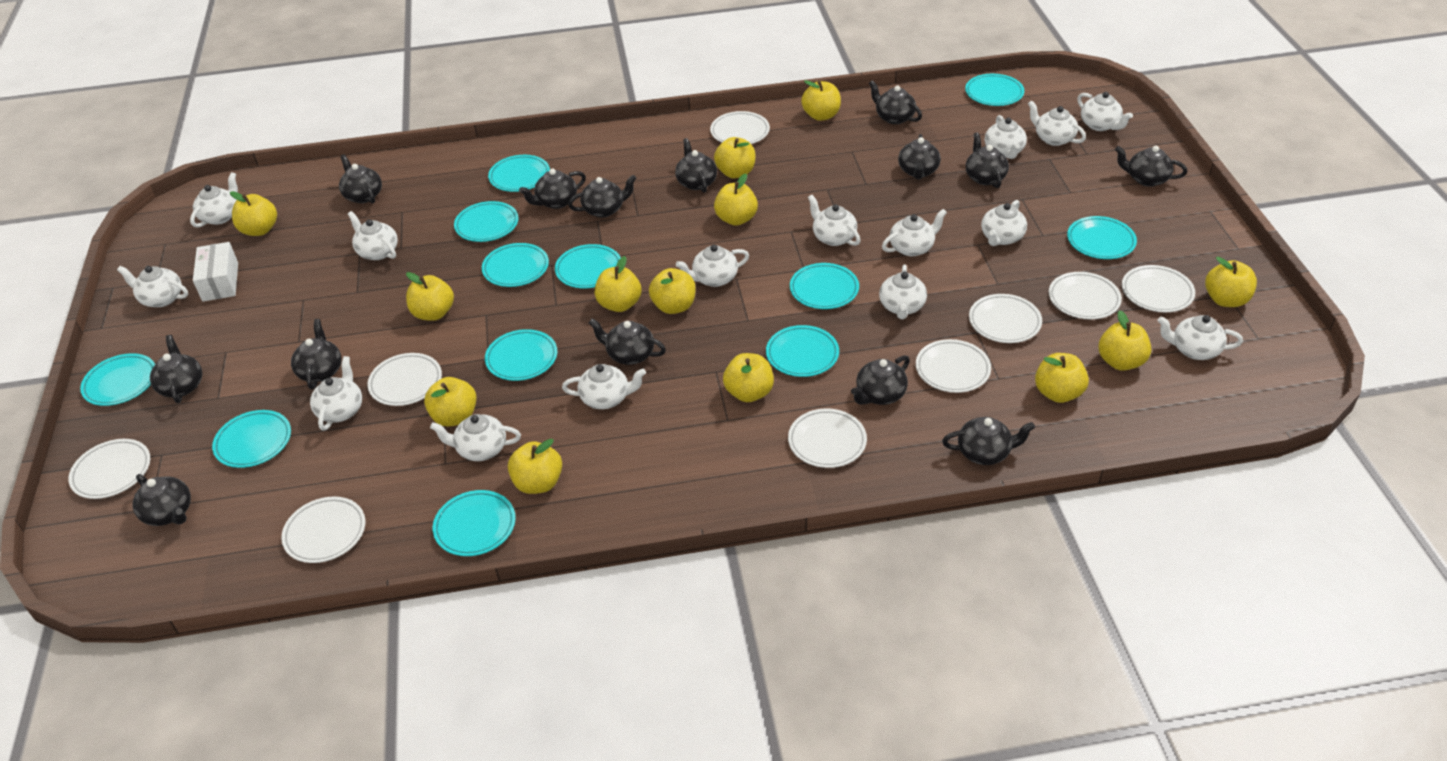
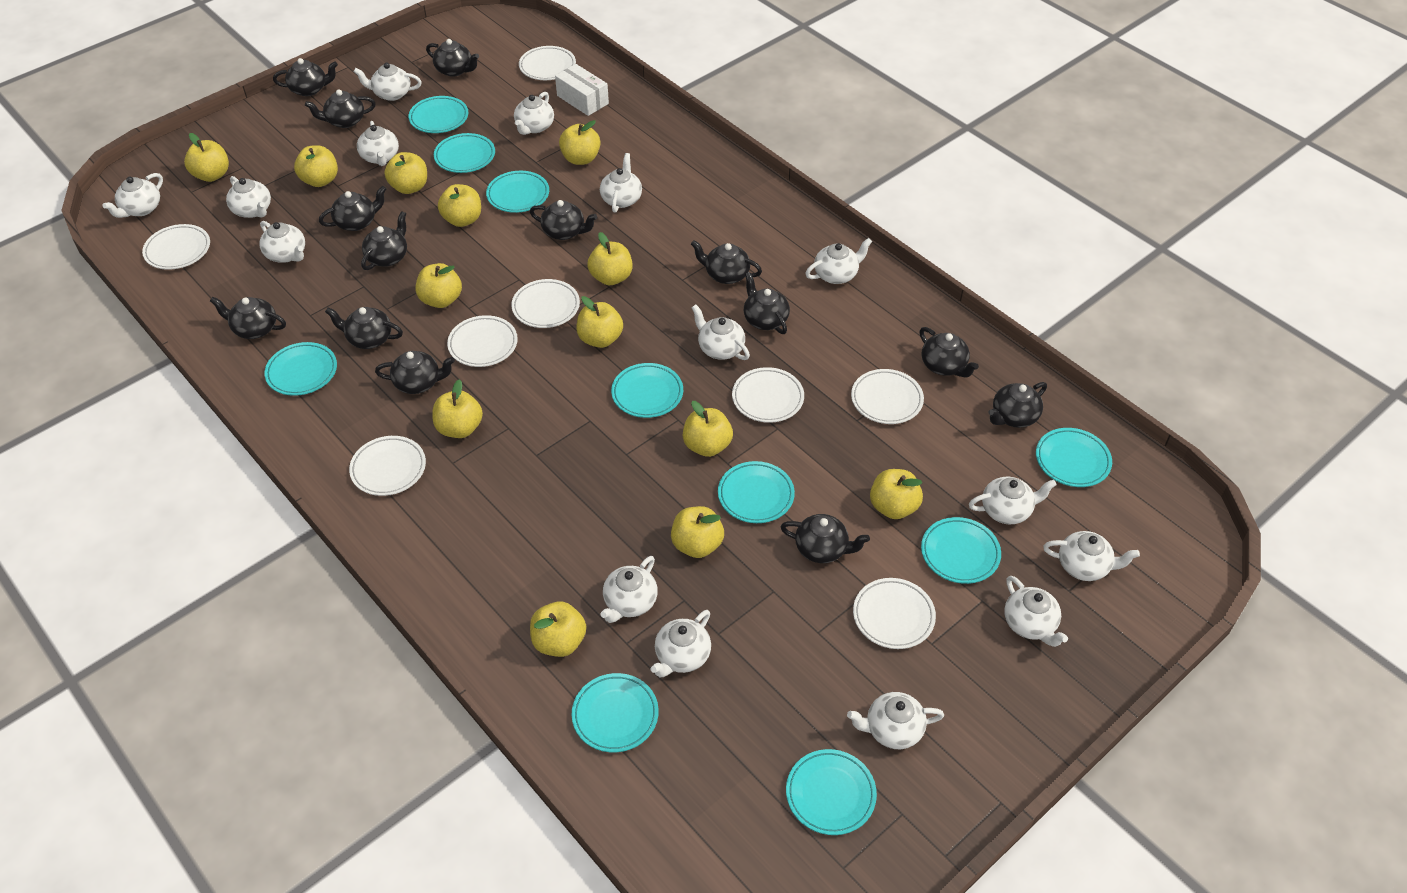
turquoise plate: 12 -> 10
white plate: 9 -> 8

